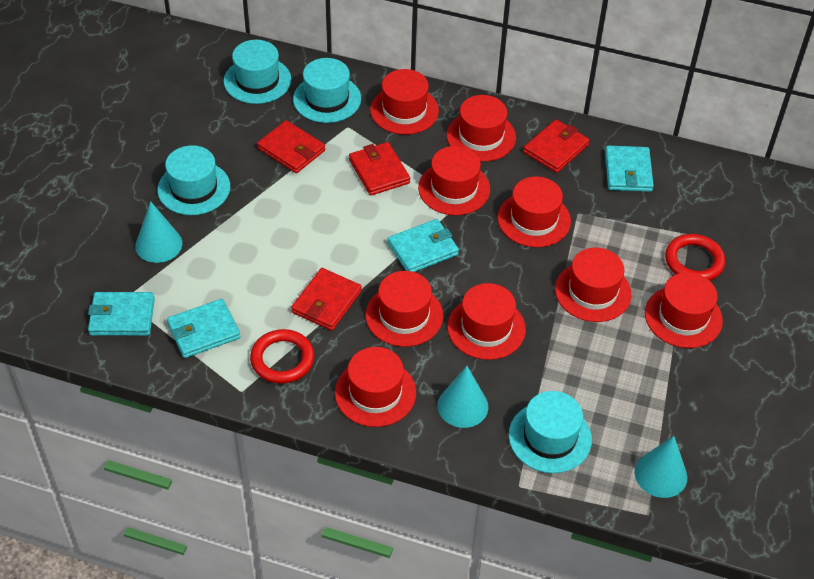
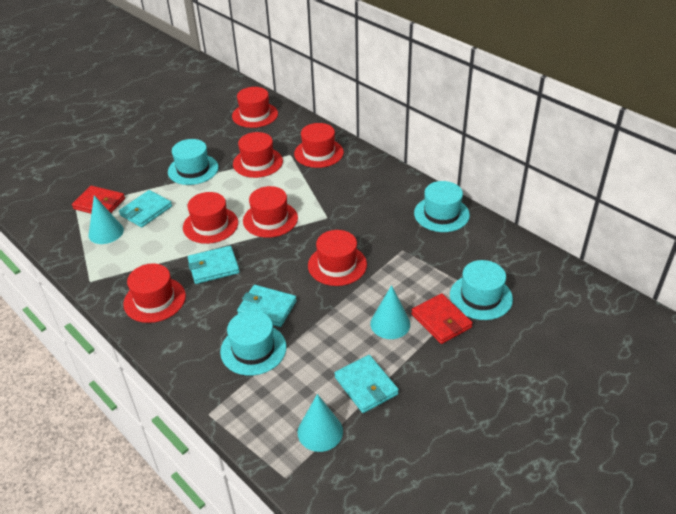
red hat: 9 -> 7
red ring: 2 -> 0
red wallet: 4 -> 2

